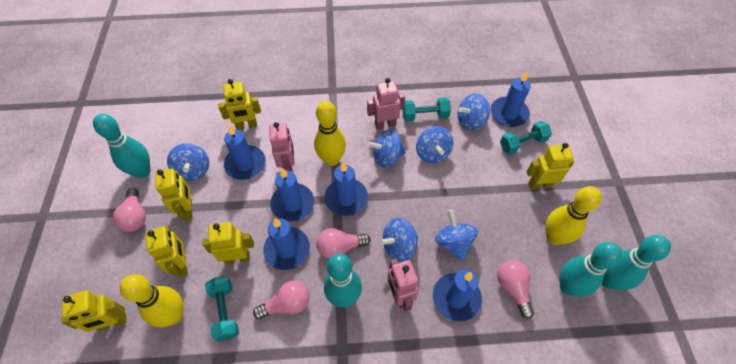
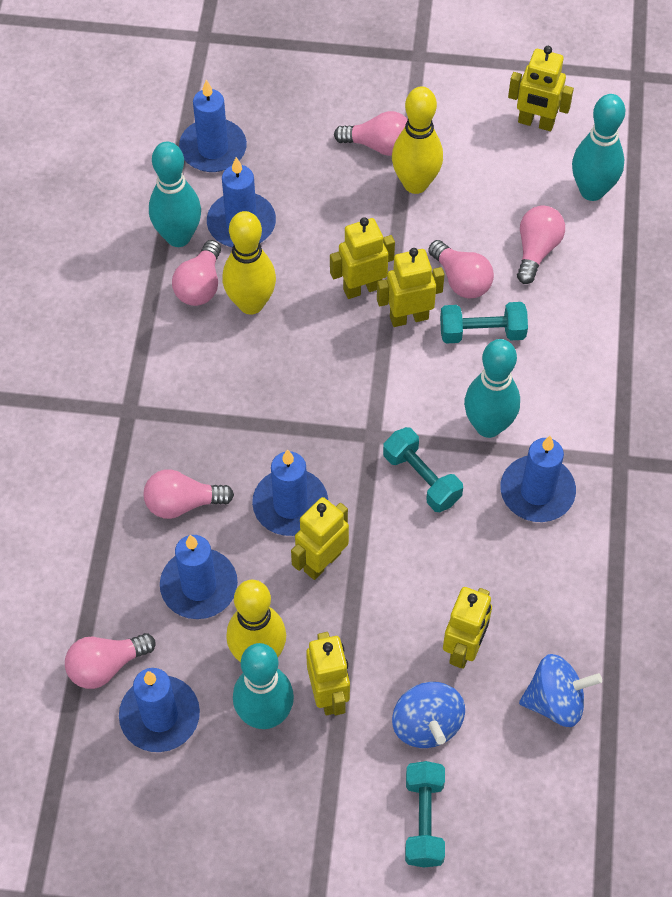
blue spinning top: 6 -> 2
pink light bulb: 4 -> 6
pink robot: 3 -> 0

